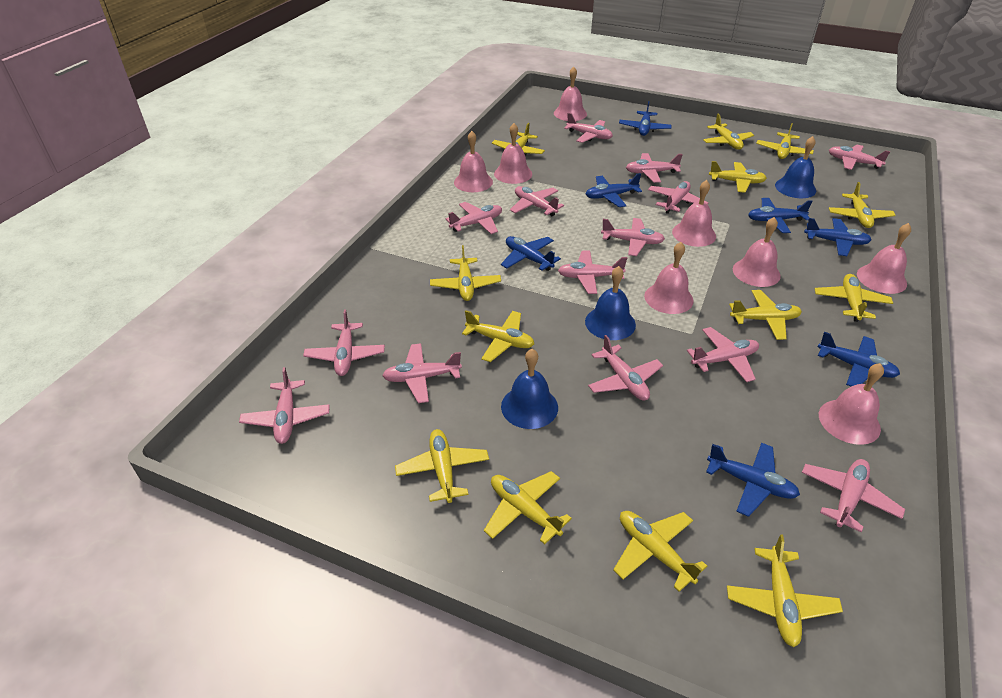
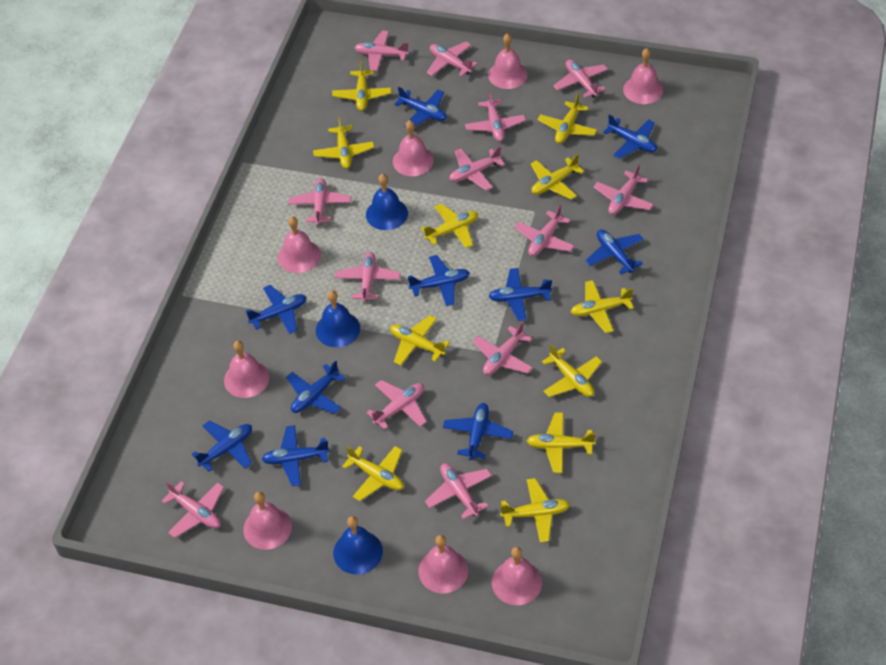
blue plane: 7 -> 10
pink plane: 14 -> 13
yellow plane: 13 -> 11

